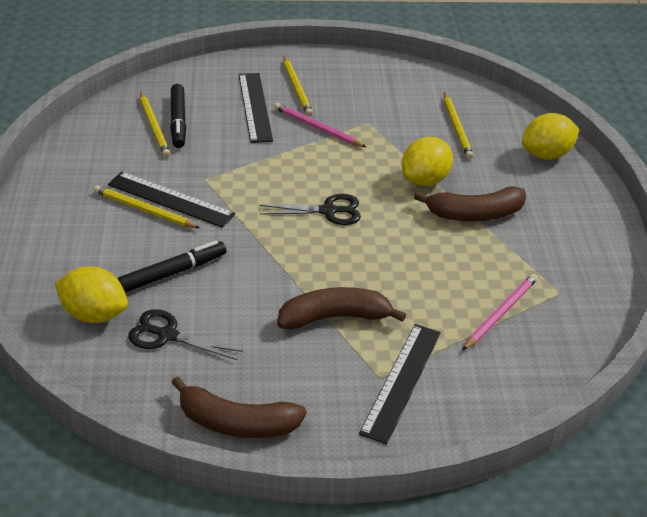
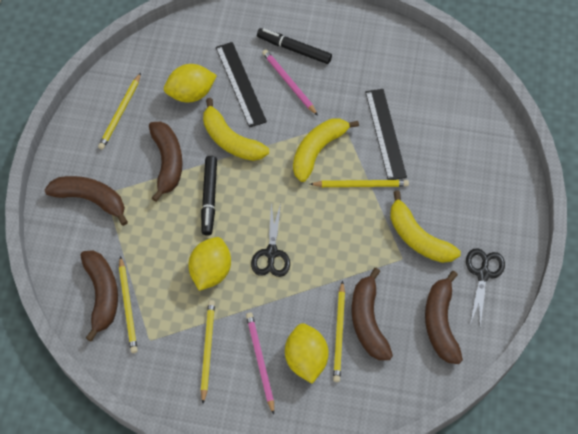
black ruler: 3 -> 2
brown banana: 3 -> 5
yellow banana: 0 -> 3
yellow pencil: 4 -> 5

